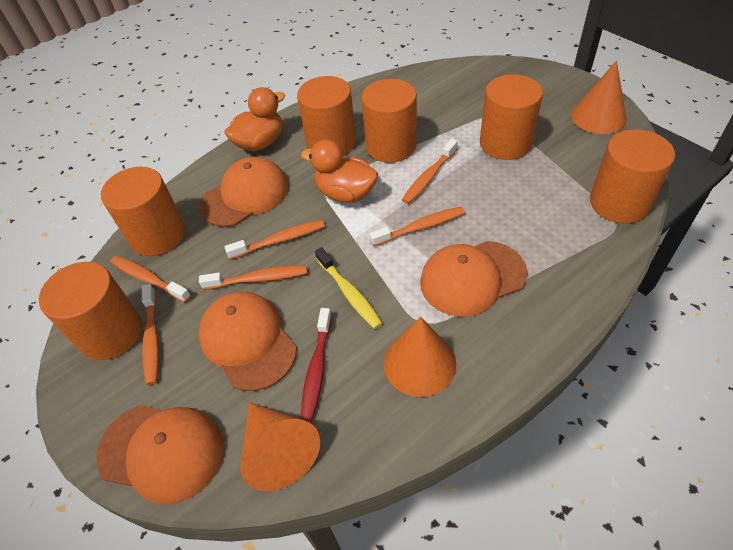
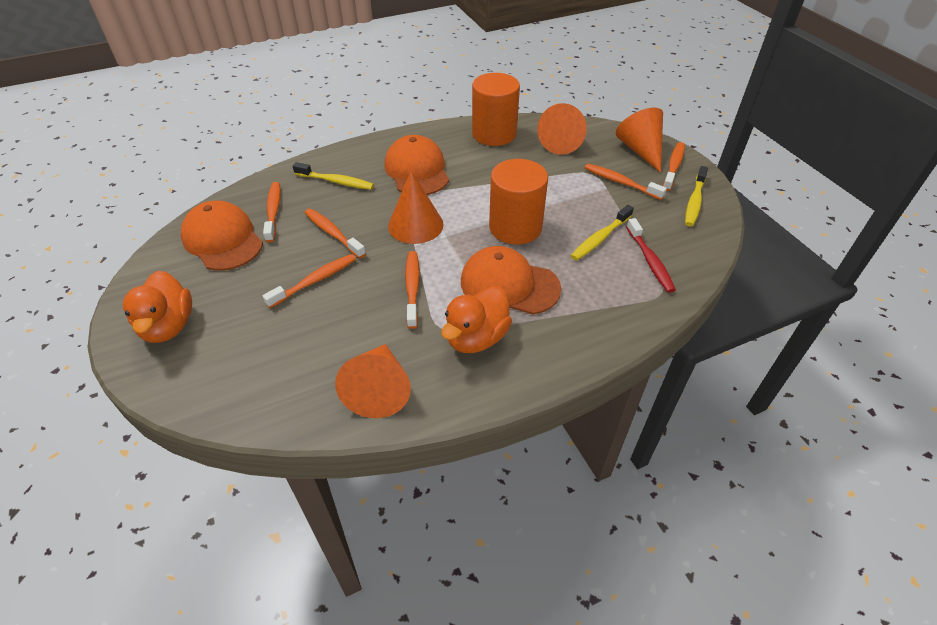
orange cap: 4 -> 3
orange cone: 3 -> 4
orange cylinder: 6 -> 2
yellow toothbrush: 1 -> 3

